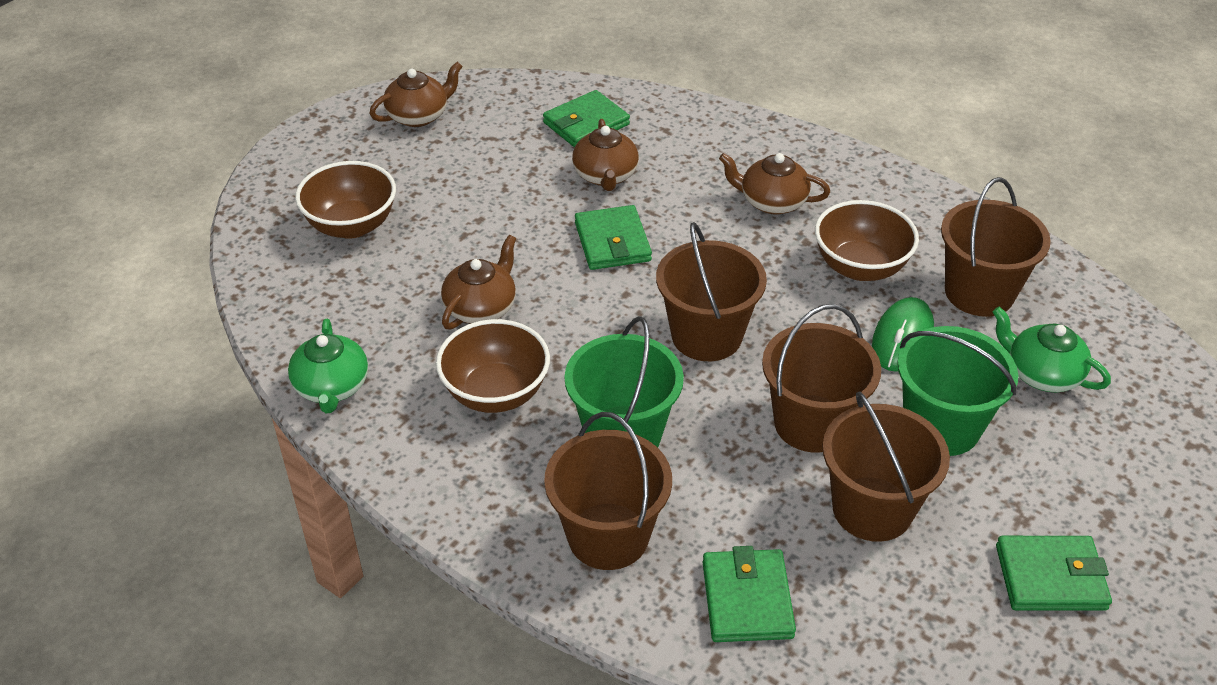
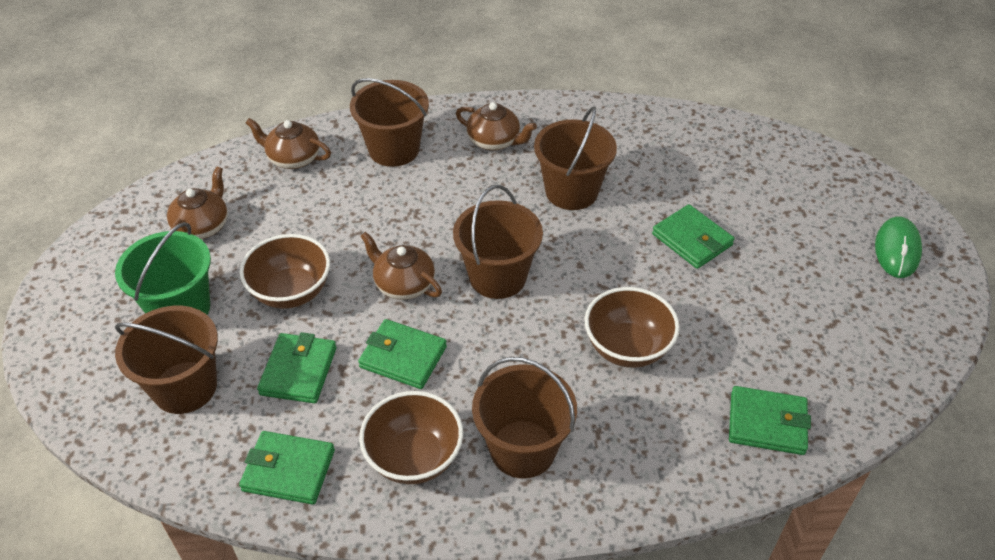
green bucket: 2 -> 1
green teapot: 2 -> 0
green wallet: 4 -> 5

